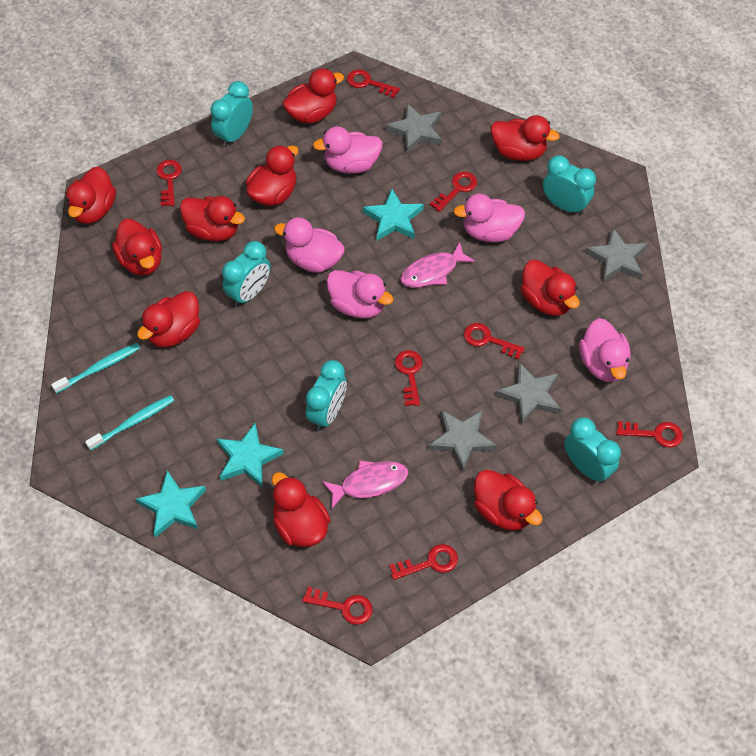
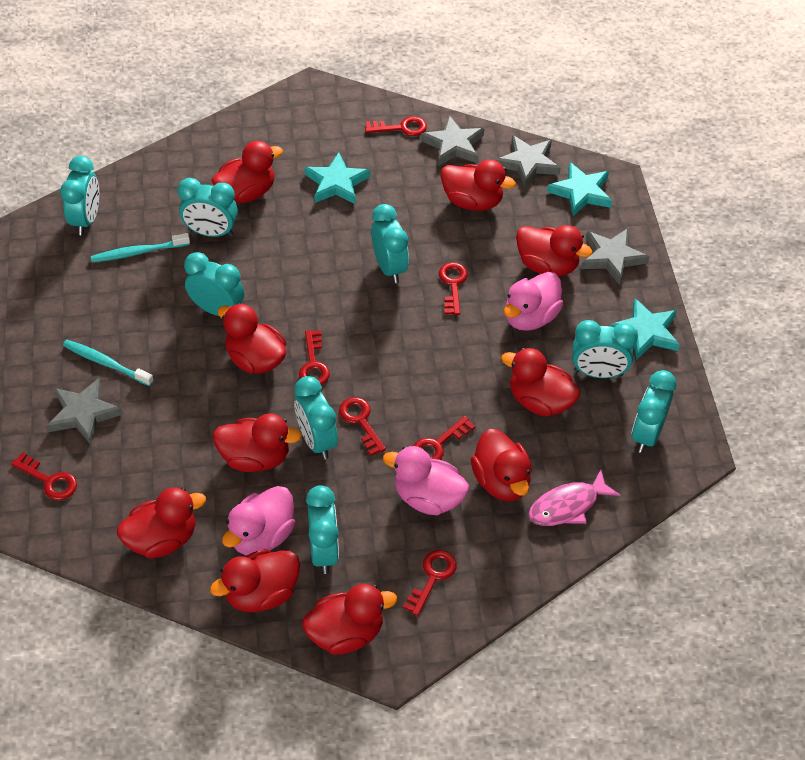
pink duck: 5 -> 3
pink fish: 2 -> 1
red key: 8 -> 7
turquoise clock: 5 -> 8

